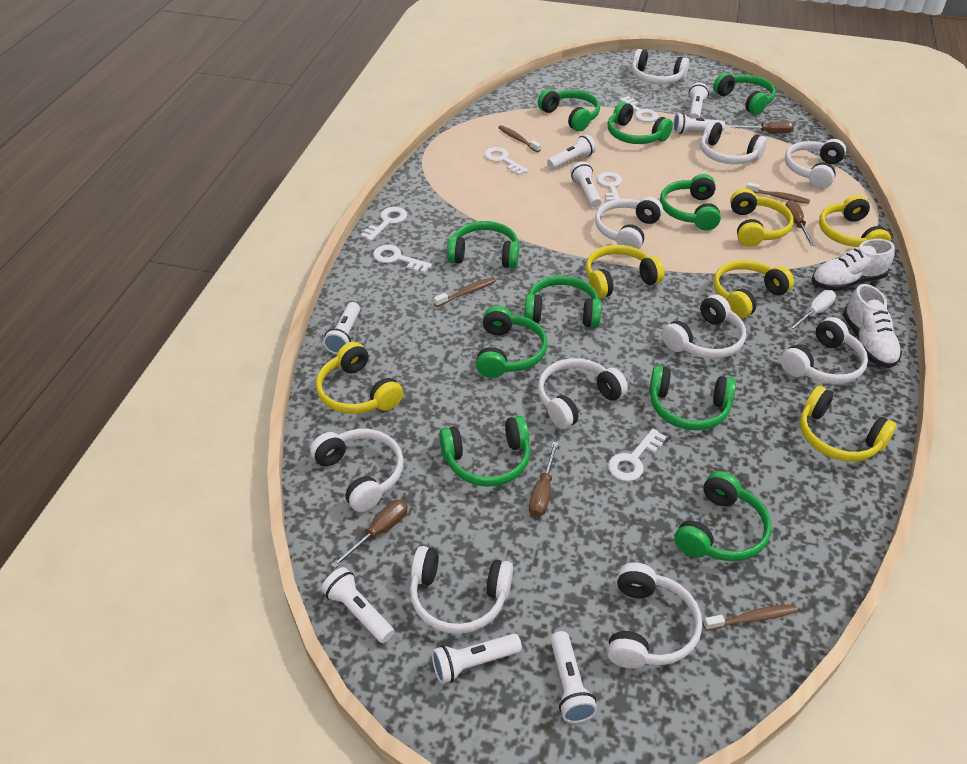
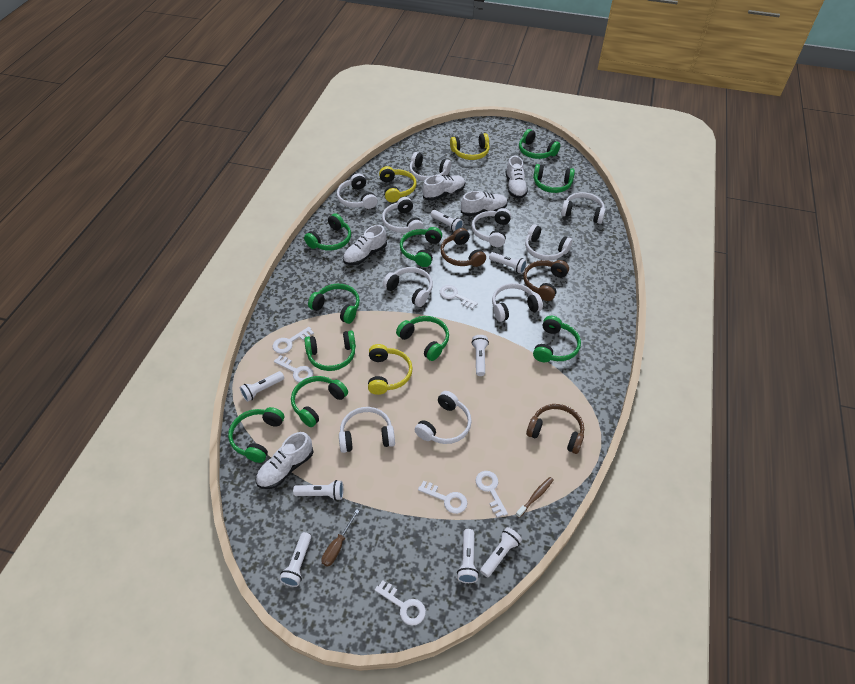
brown headphones: 0 -> 3
brown screwdriver: 4 -> 1
brown toothbrush: 4 -> 1
white screwdriver: 1 -> 0
white shoe: 2 -> 5
yellow headphones: 6 -> 3

